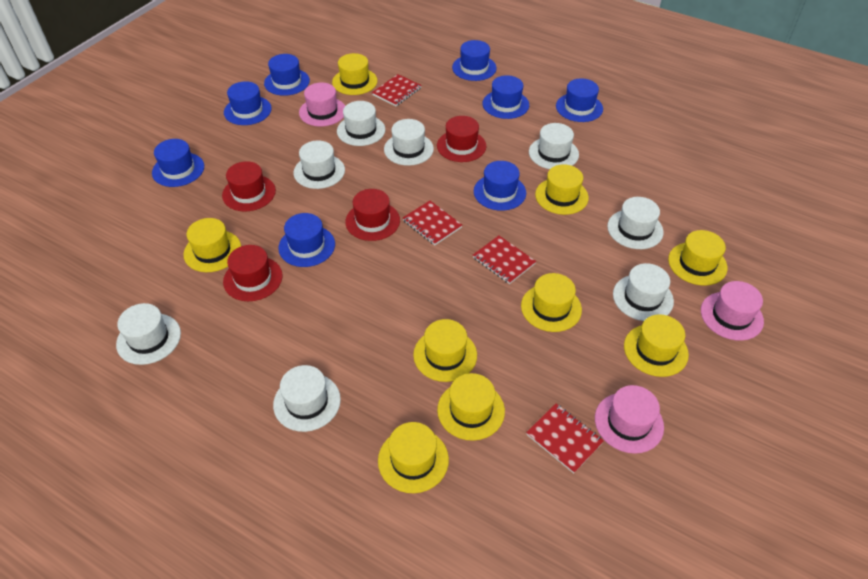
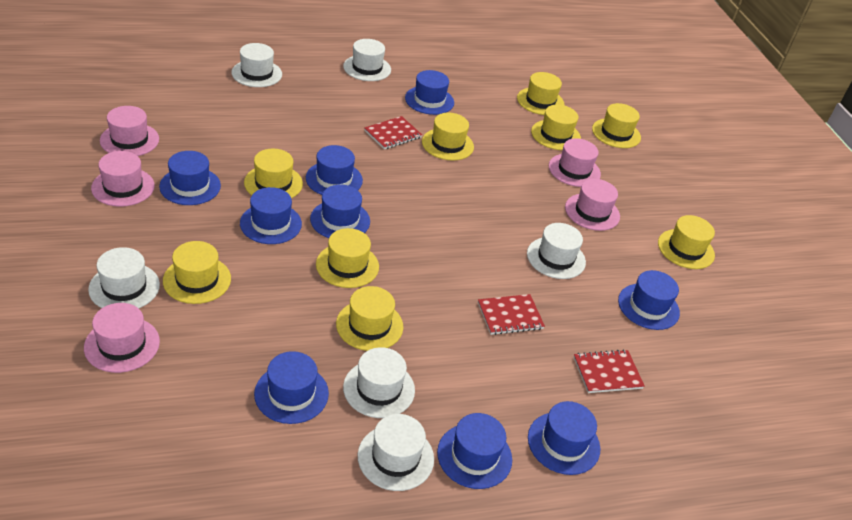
blue hat: 8 -> 9
pink hat: 3 -> 5
red hat: 4 -> 0
red notebook: 4 -> 3
white hat: 8 -> 6

